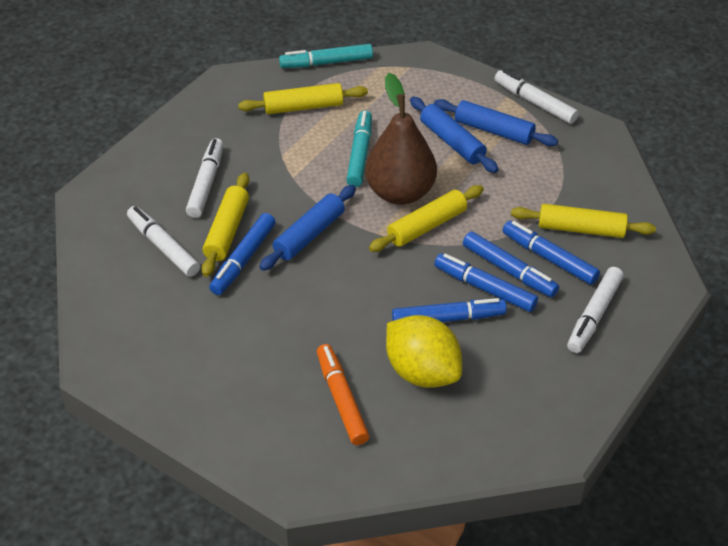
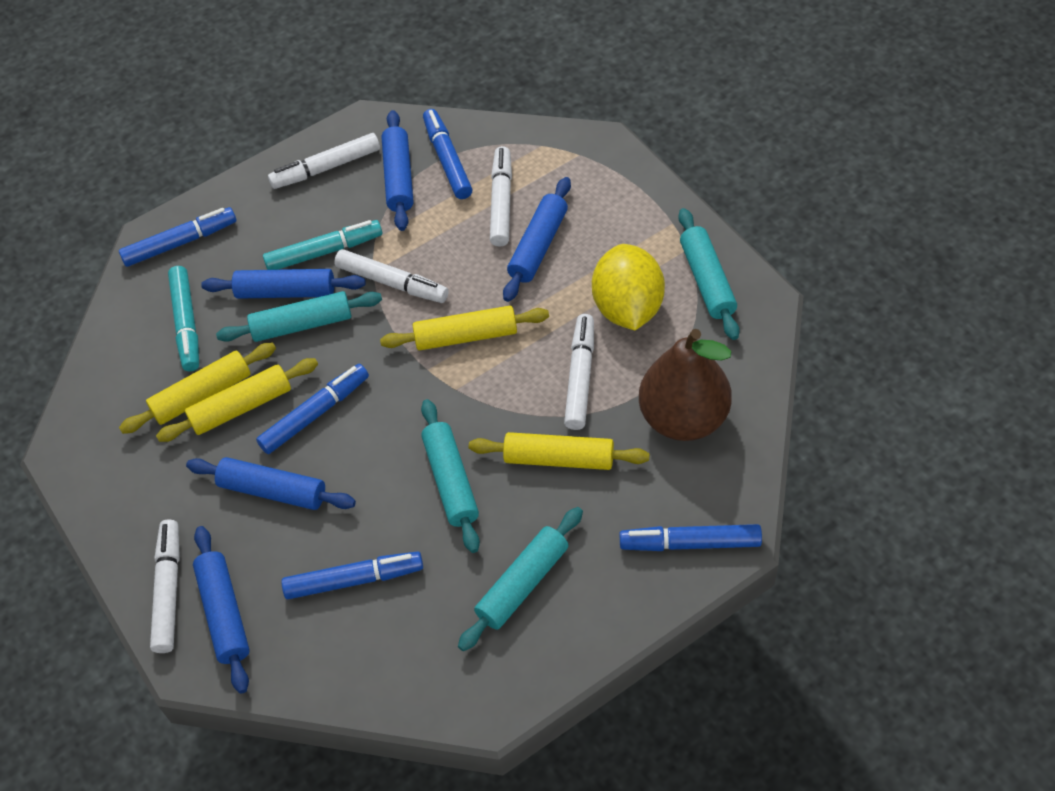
blue rolling pin: 3 -> 5
orange marker: 1 -> 0
turquoise rolling pin: 0 -> 4
white marker: 4 -> 5

